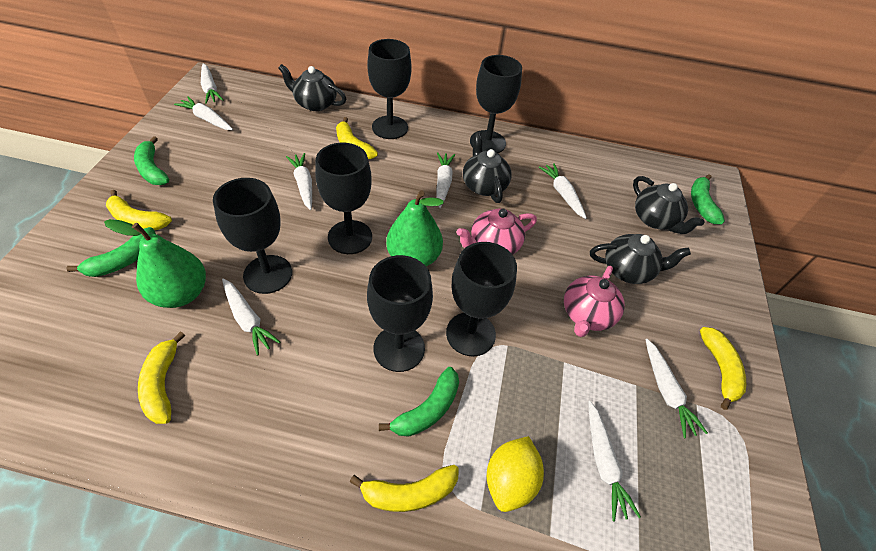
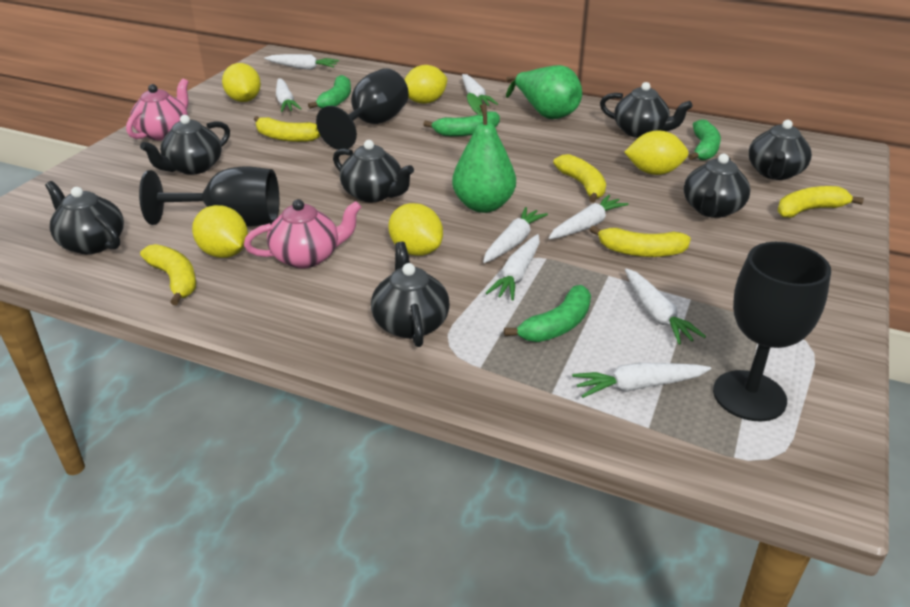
black goblet: 6 -> 3
black teapot: 4 -> 7
yellow lemon: 1 -> 5

